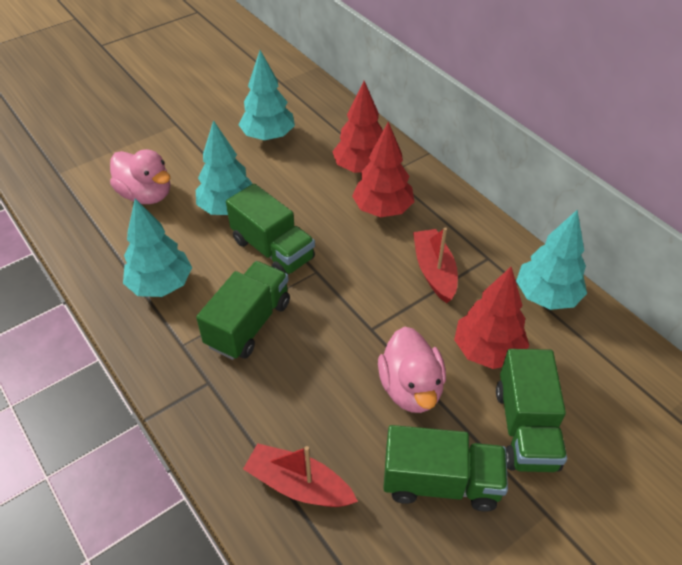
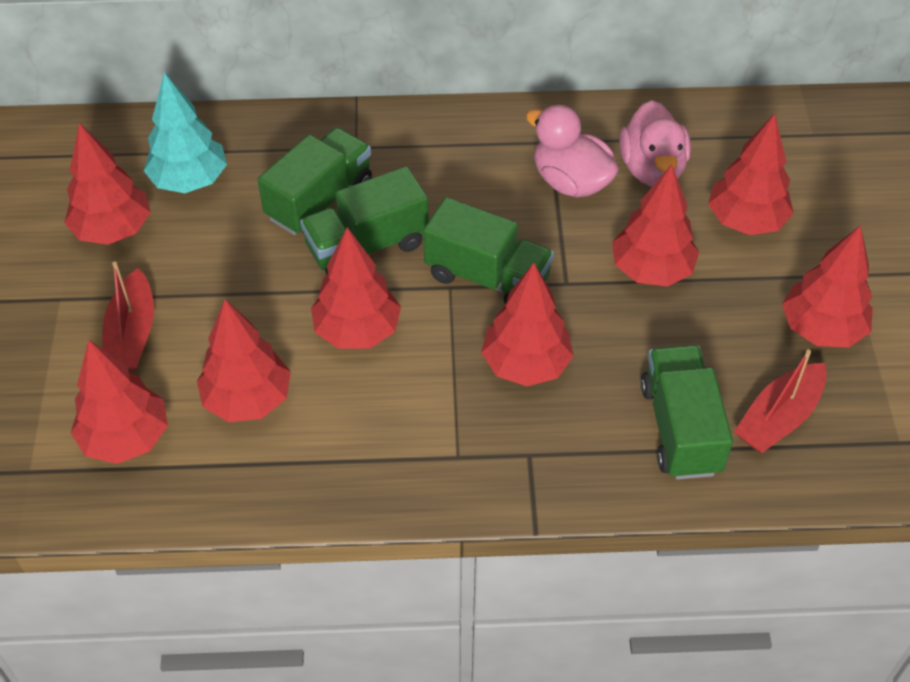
red tree: 3 -> 8
turquoise tree: 4 -> 1

